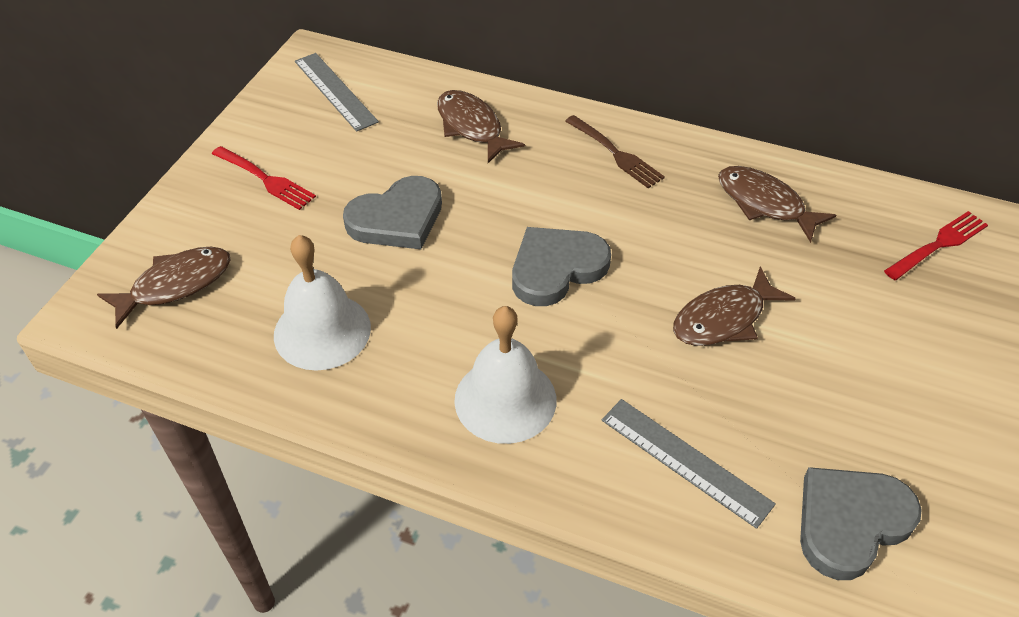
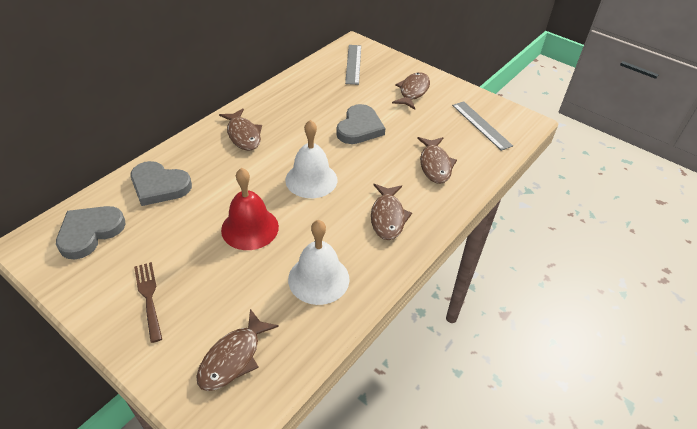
brown fish: 4 -> 5
red bell: 0 -> 1
red fork: 2 -> 0

